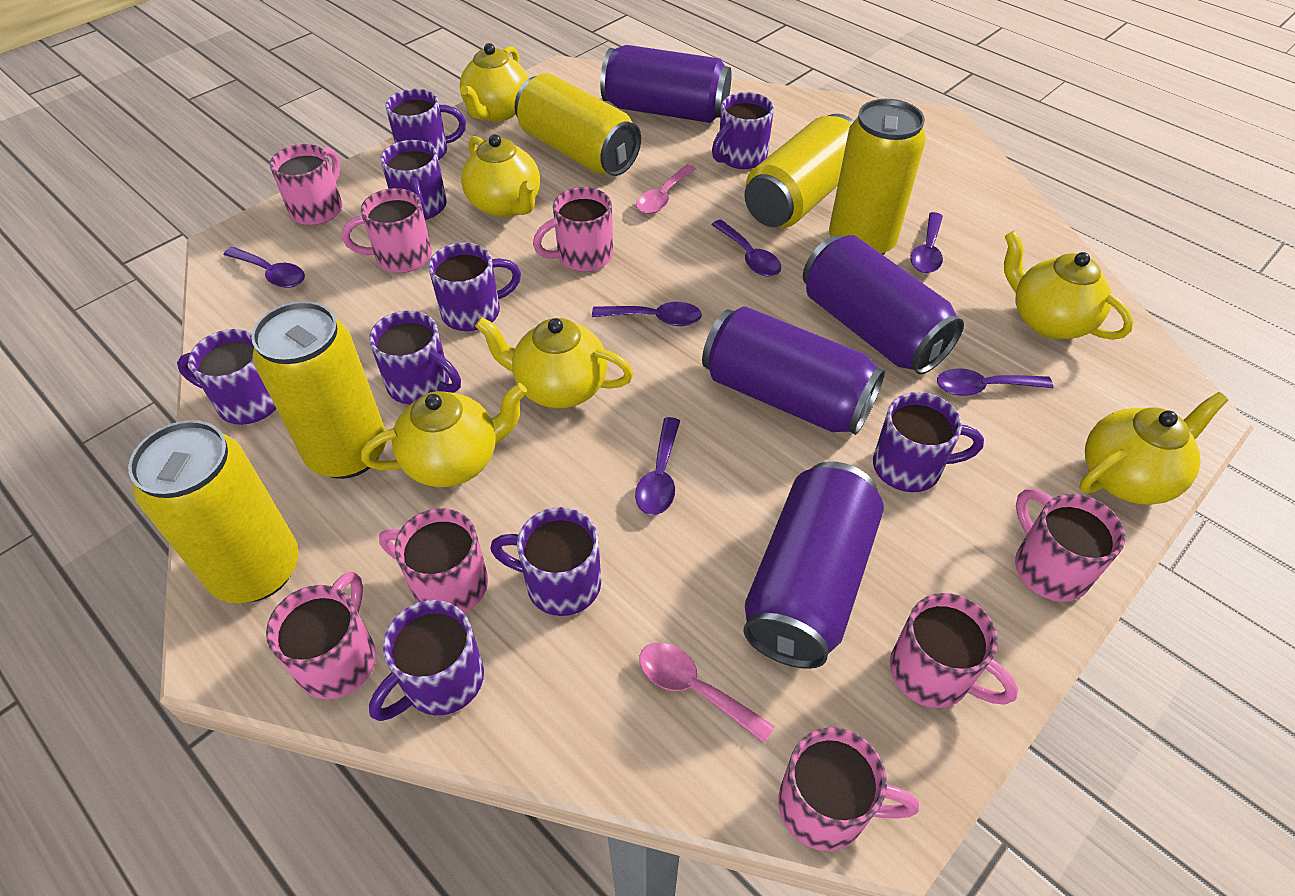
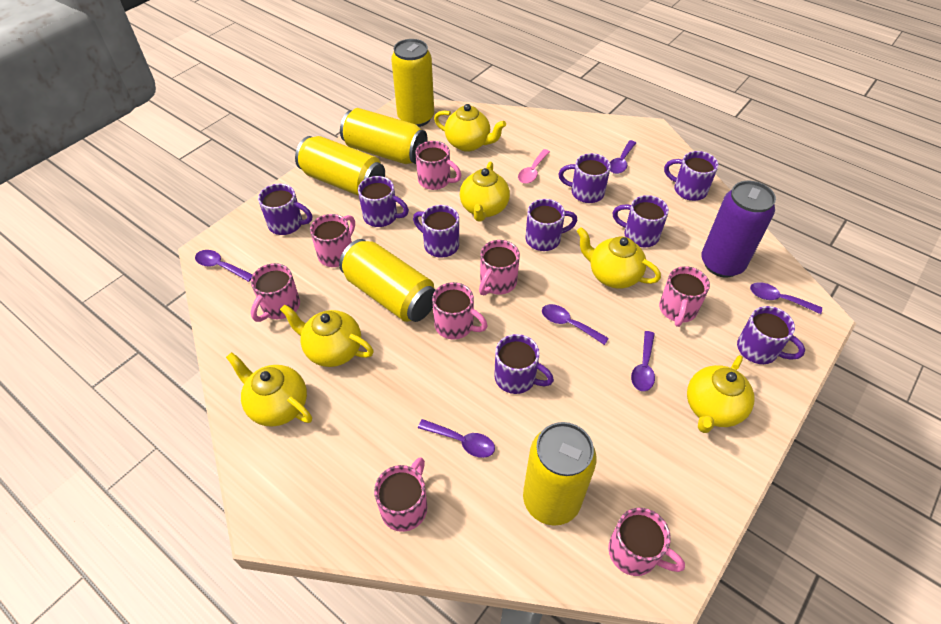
pink spoon: 2 -> 1
purple can: 4 -> 1

